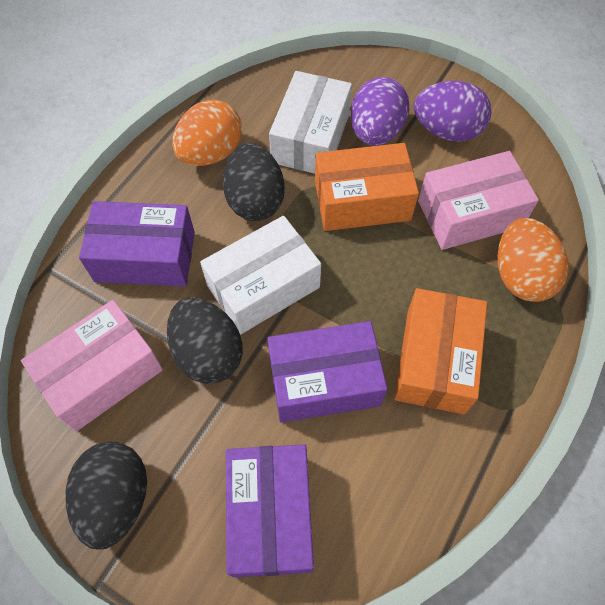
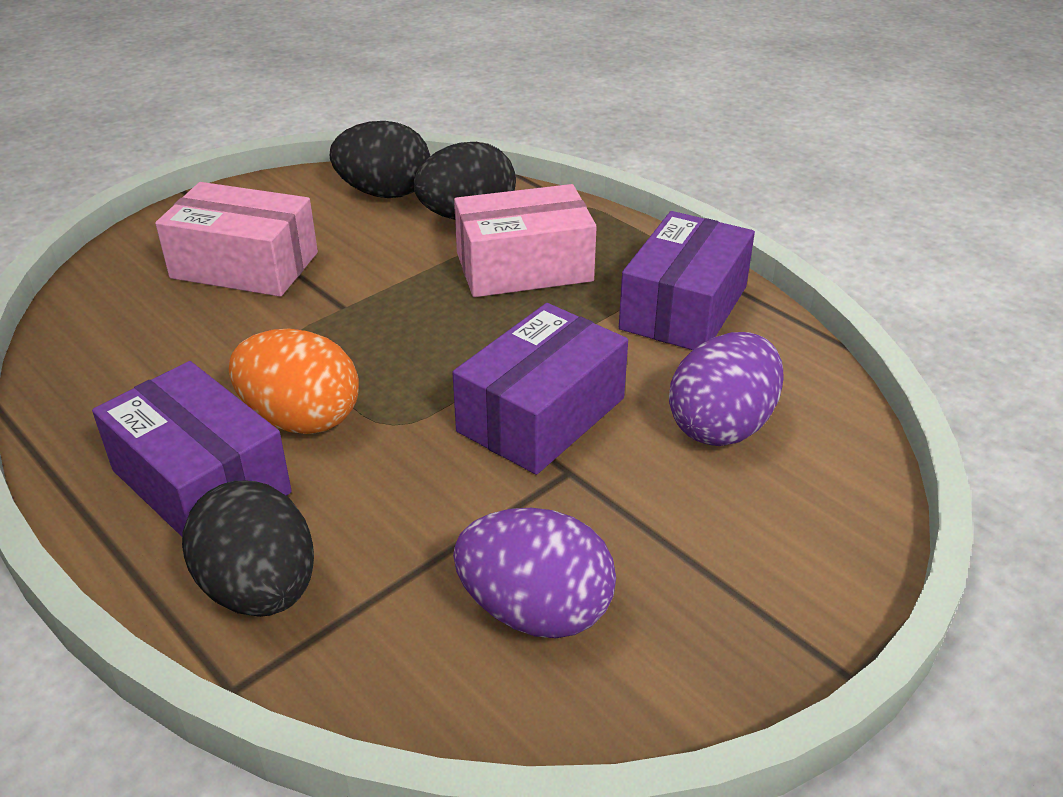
orange box: 2 -> 0
orange egg: 2 -> 1
white box: 2 -> 0

